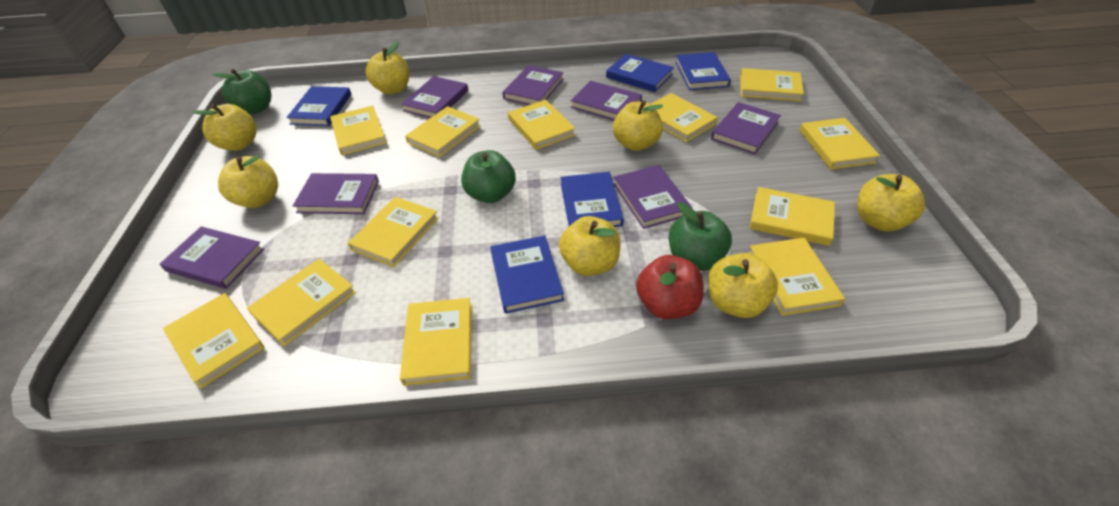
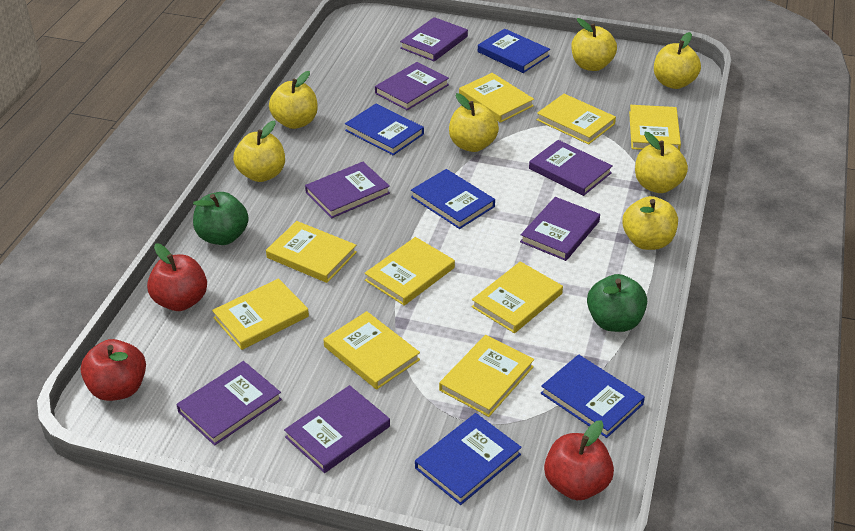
green apple: 3 -> 2
red apple: 1 -> 3
yellow book: 12 -> 9

